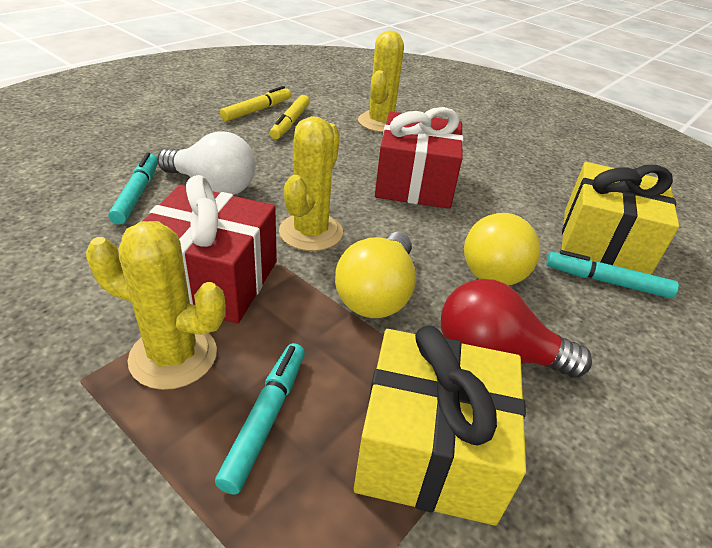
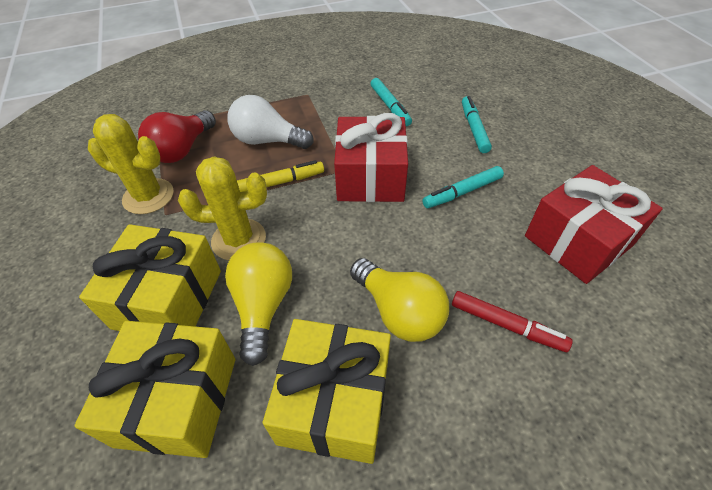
red marker: 0 -> 1
yellow cactus: 3 -> 2
yellow gift: 2 -> 3
yellow marker: 2 -> 1

